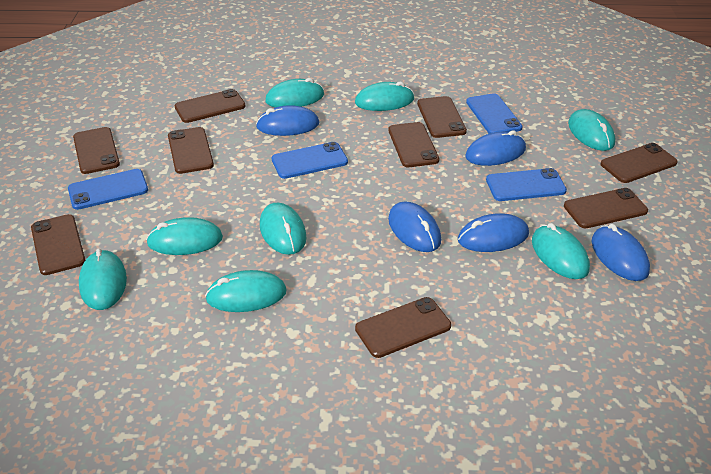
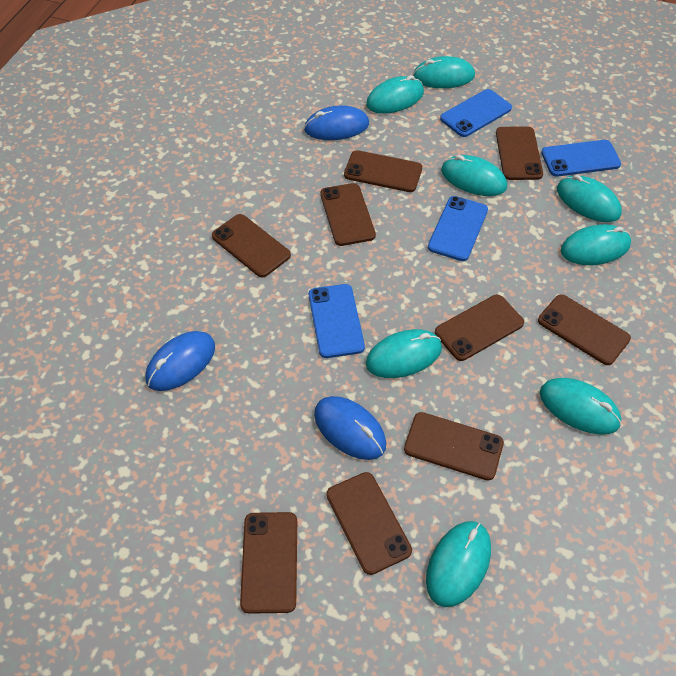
blue mouse: 5 -> 3

